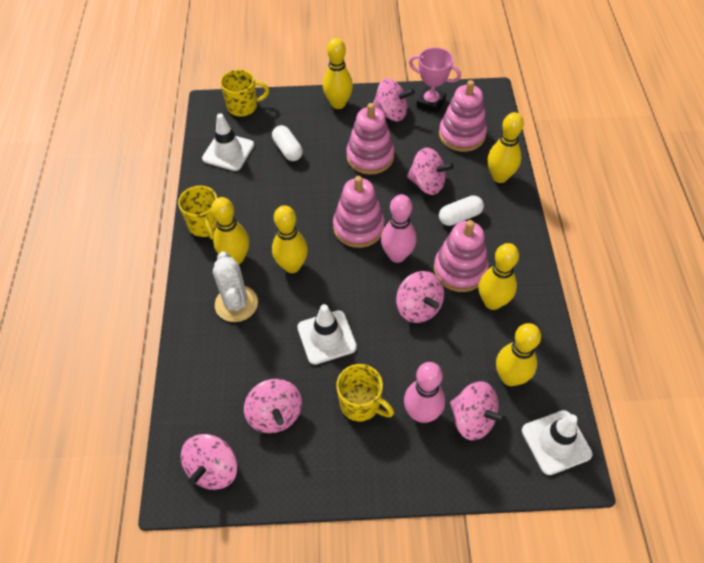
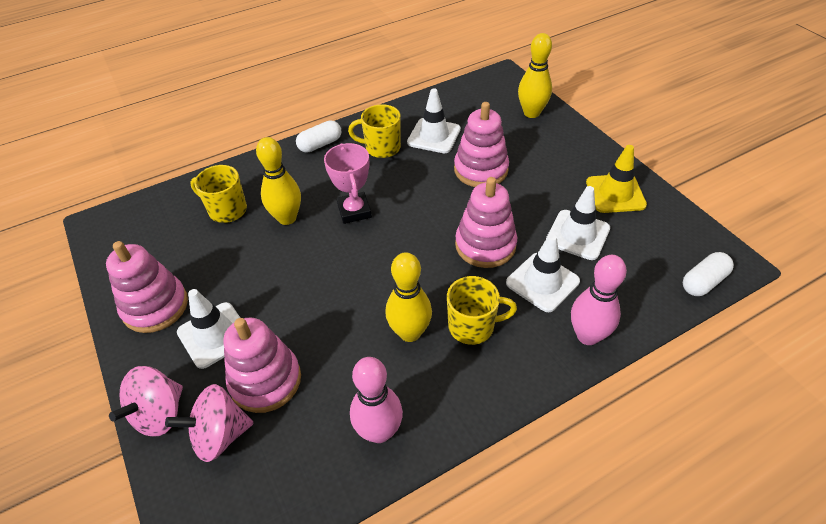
pink spinning top: 6 -> 2
white cactus: 1 -> 0
white traffic cone: 3 -> 4
yellow bowling pin: 6 -> 3
yellow traffic cone: 0 -> 1

